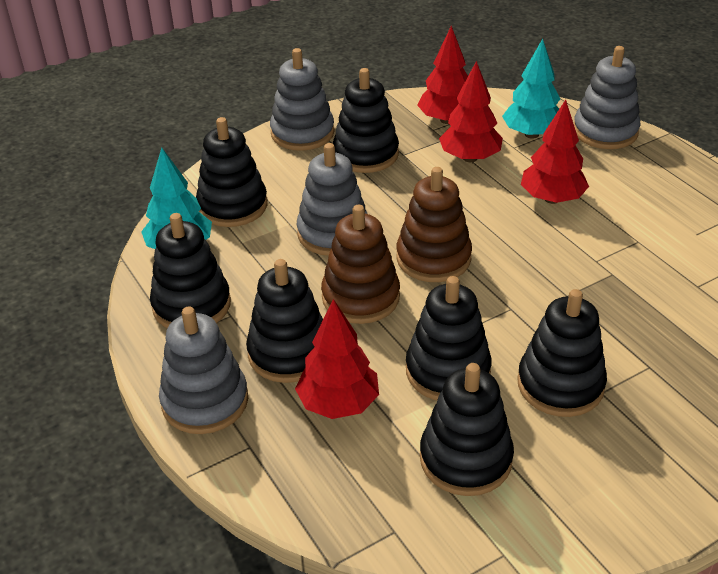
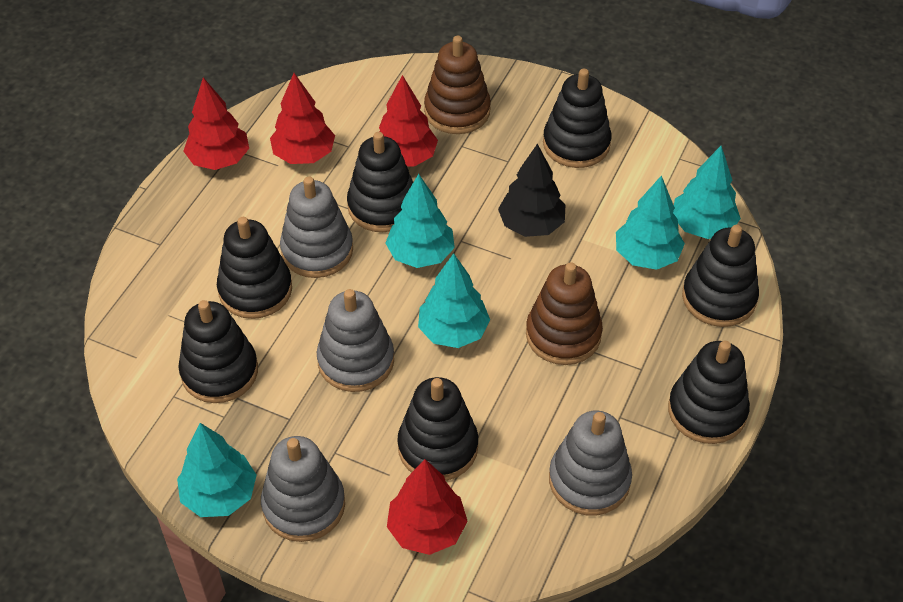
black tree: 0 -> 1
turquoise tree: 2 -> 5

